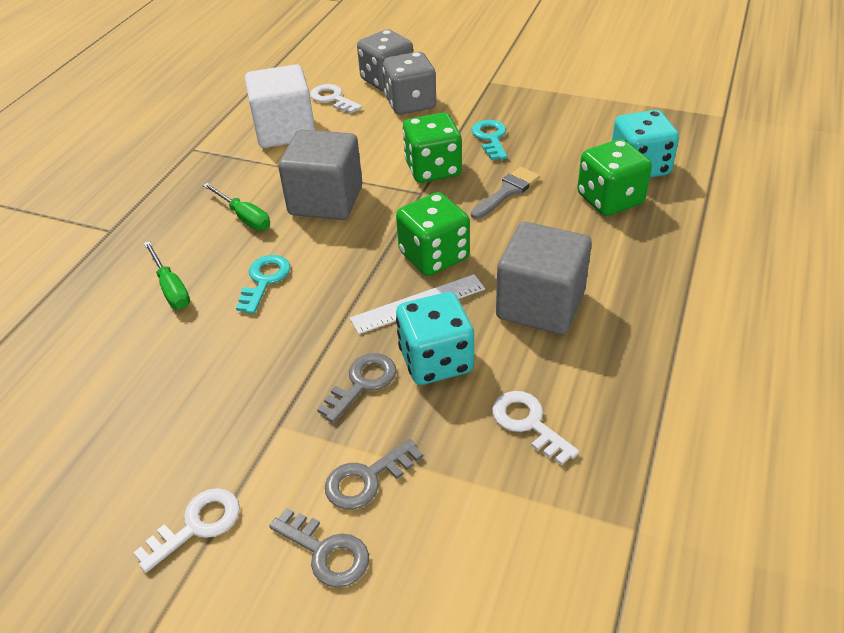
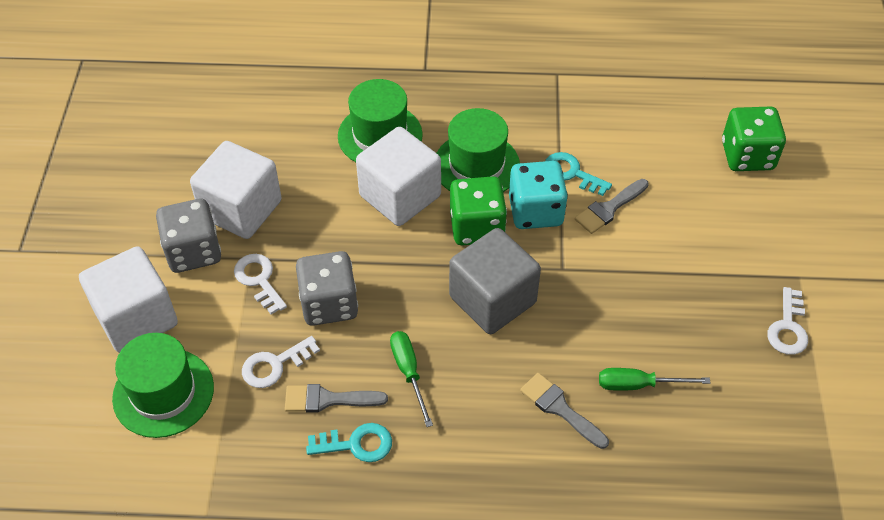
green dice: 3 -> 2
green hat: 0 -> 3
grey brush: 1 -> 3
grey cube: 2 -> 1
grey key: 3 -> 0
turquoise dice: 2 -> 1
white cube: 1 -> 3
white ruler: 1 -> 0

